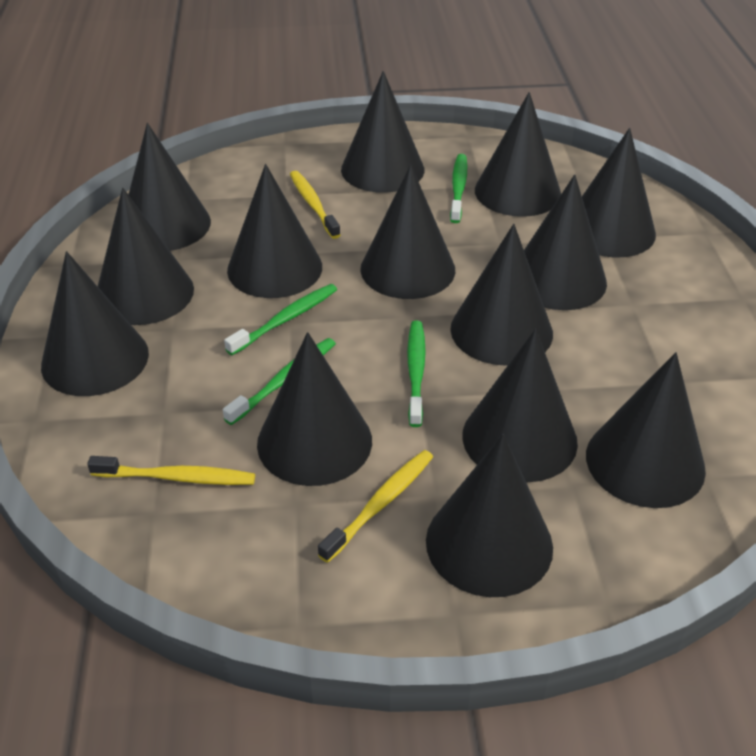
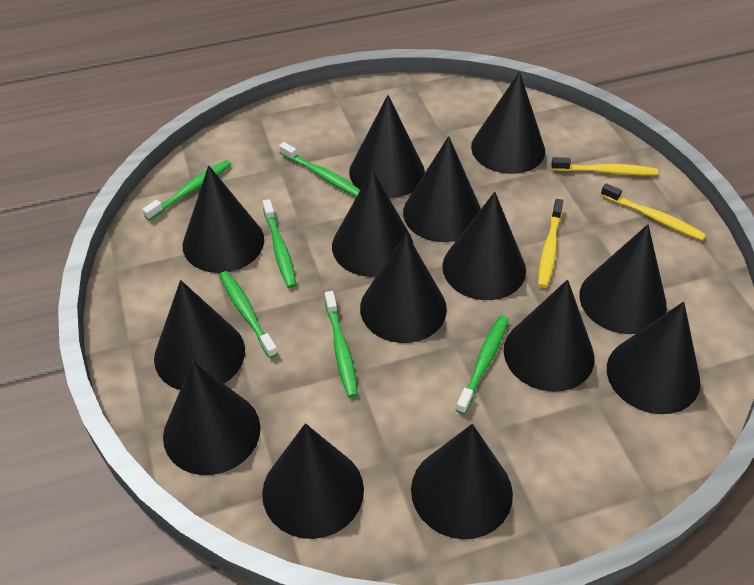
green toothbrush: 4 -> 6

